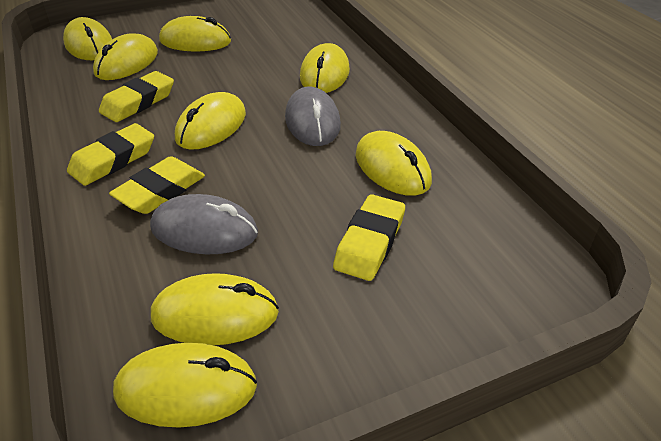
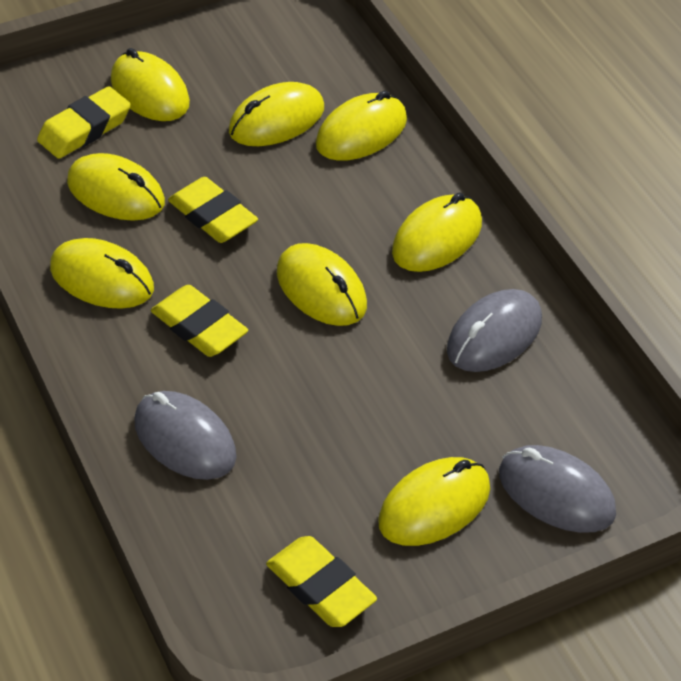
grey mouse: 2 -> 3

